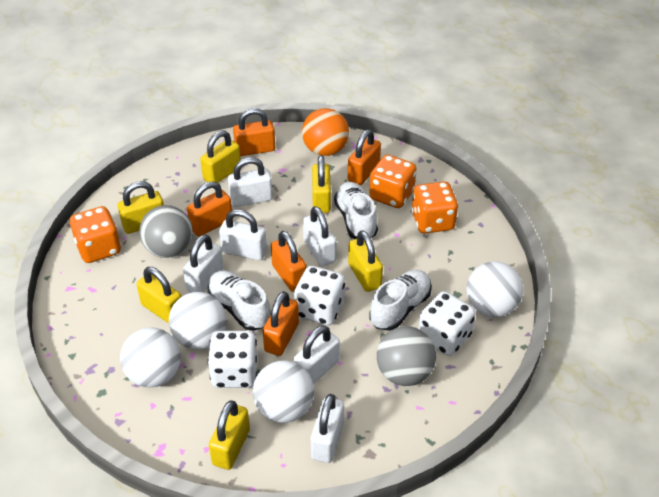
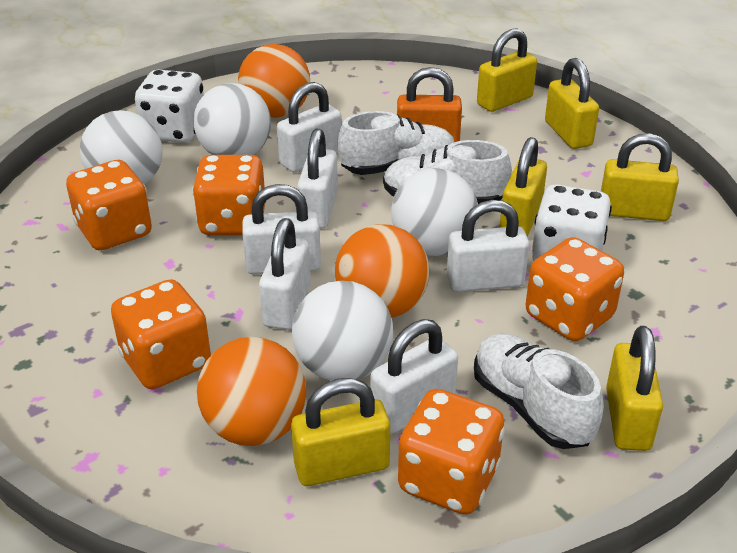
grey ball: 2 -> 0
orange ball: 1 -> 3
orange dice: 3 -> 5
orange padlock: 5 -> 1
white dice: 3 -> 2

